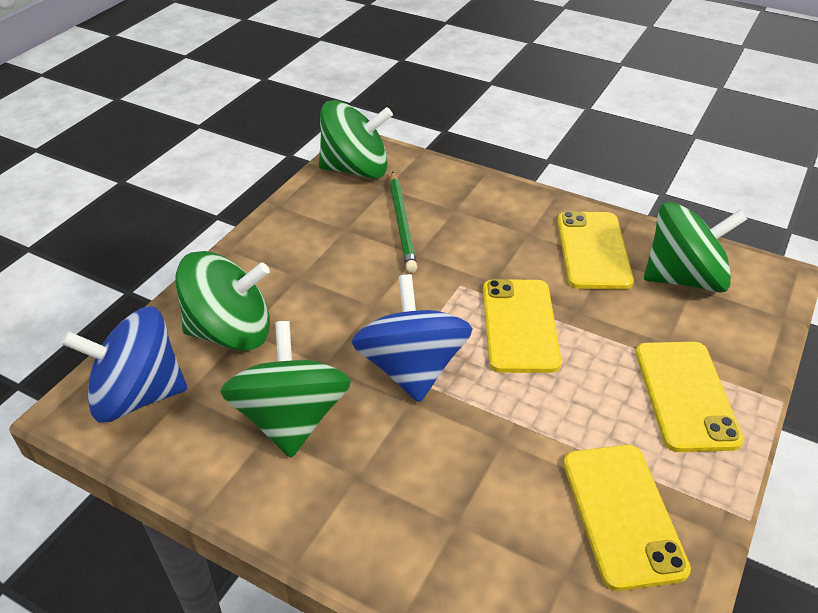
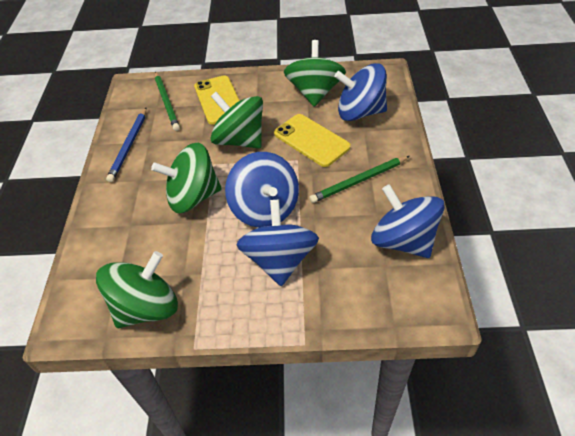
blue pencil: 0 -> 1
blue spinning top: 2 -> 4
green pencil: 1 -> 2
yellow phone: 4 -> 2

